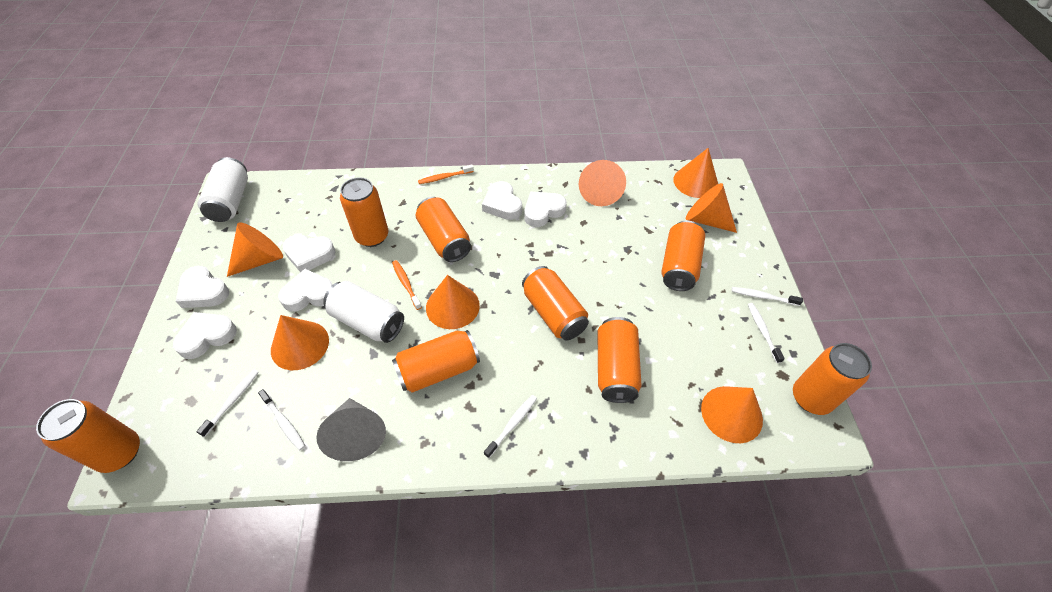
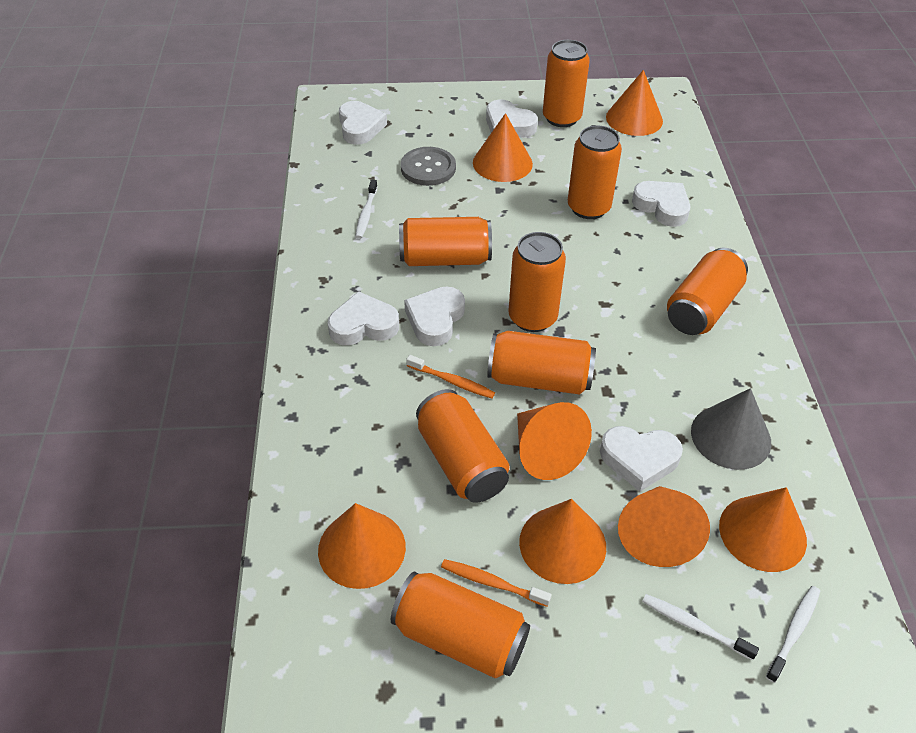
grey button: 0 -> 1
white can: 2 -> 0
white toothbrush: 5 -> 3

